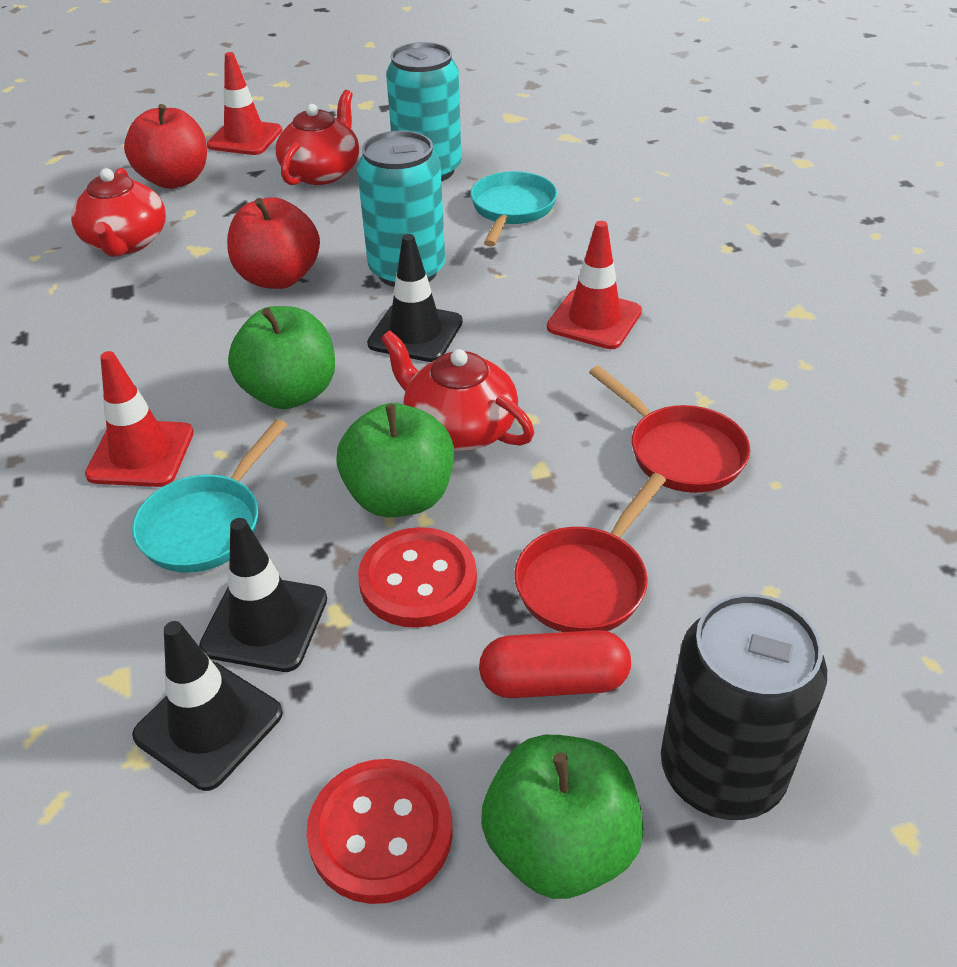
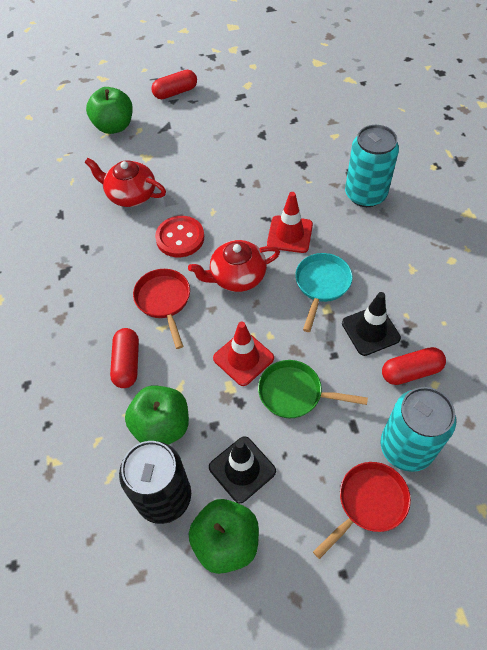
black traffic cone: 3 -> 2
green pan: 0 -> 1
red apple: 2 -> 0
red button: 2 -> 1
red capsule: 1 -> 3
red teapot: 3 -> 2
red traffic cone: 3 -> 2
turquoise pan: 2 -> 1

